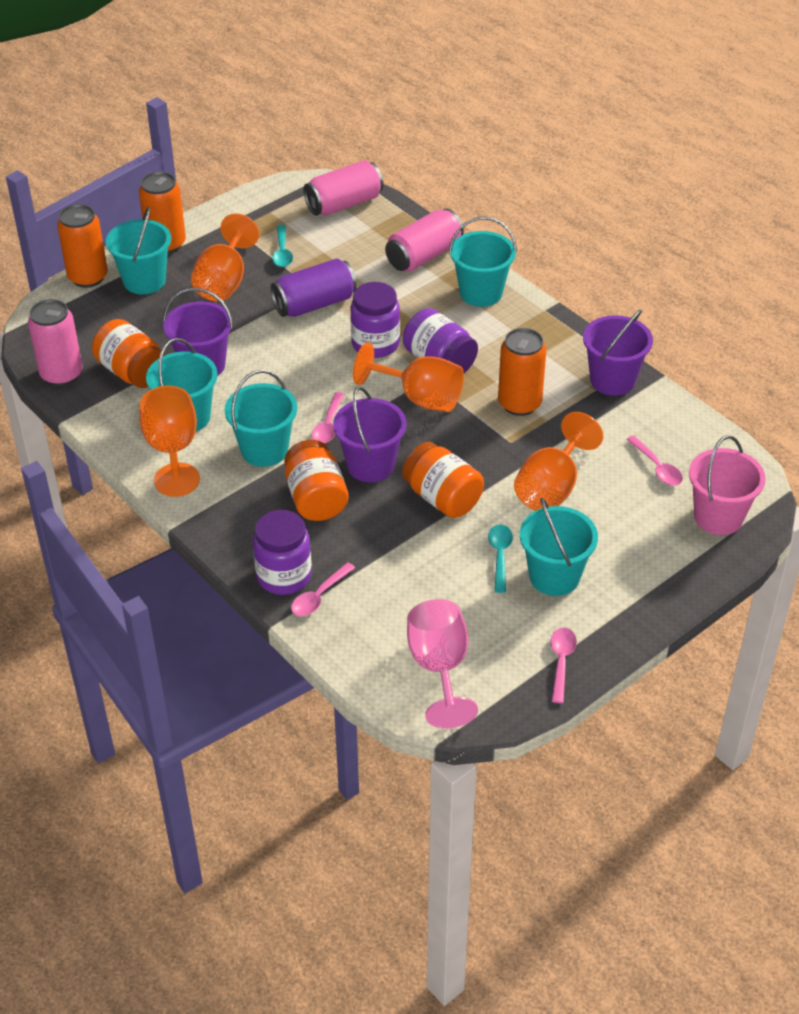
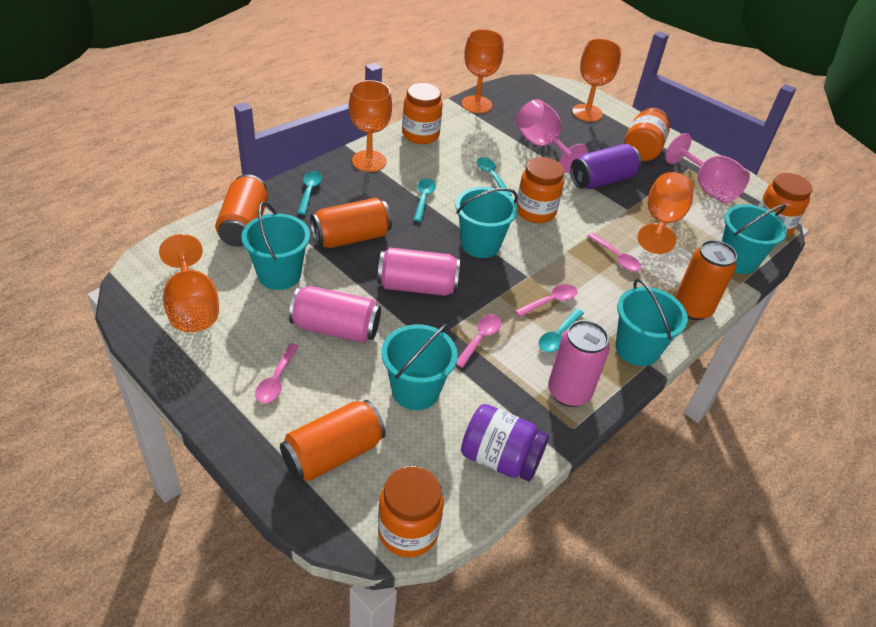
orange can: 3 -> 4
orange goblet: 4 -> 5
orange jar: 3 -> 5
pink bucket: 1 -> 0
pink goblet: 1 -> 2
purple bucket: 3 -> 0
purple jar: 3 -> 1
turquoise spoon: 2 -> 4

